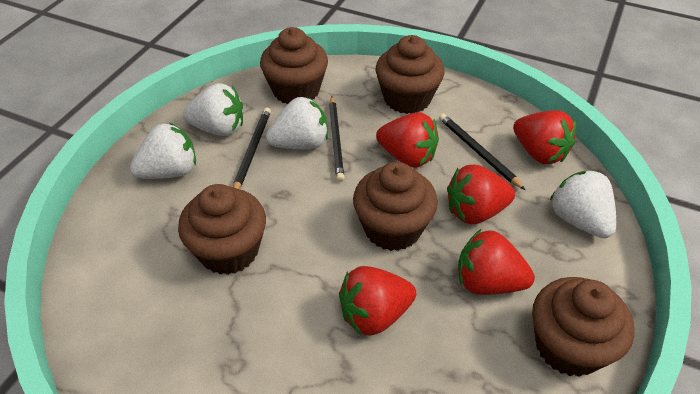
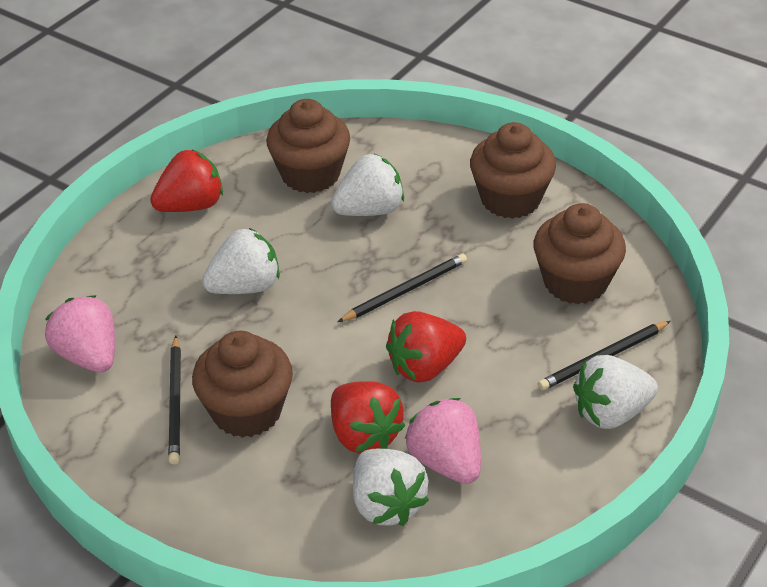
brown cupcake: 5 -> 4
pink strawberry: 0 -> 2
red strawberry: 5 -> 3

